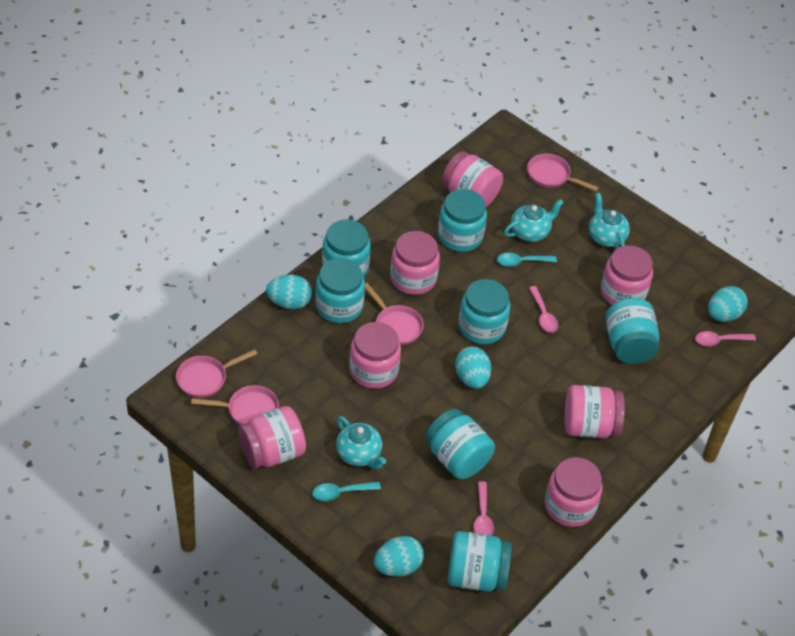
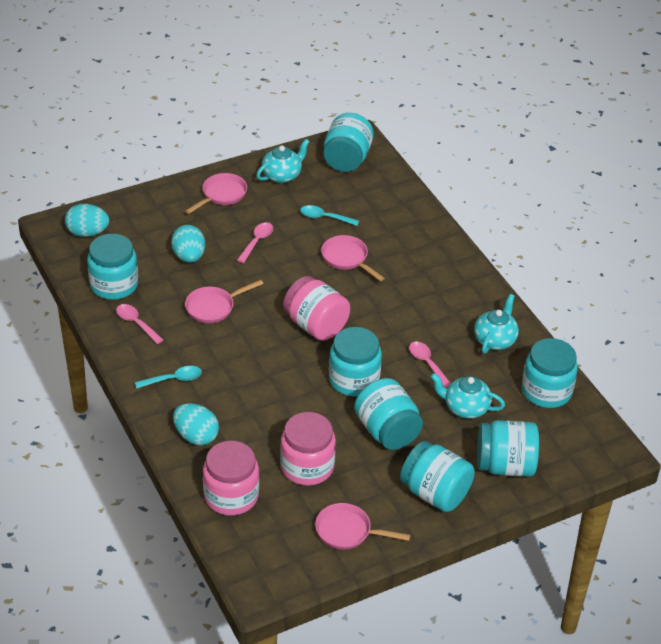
pink jar: 7 -> 3
turquoise egg: 4 -> 3

